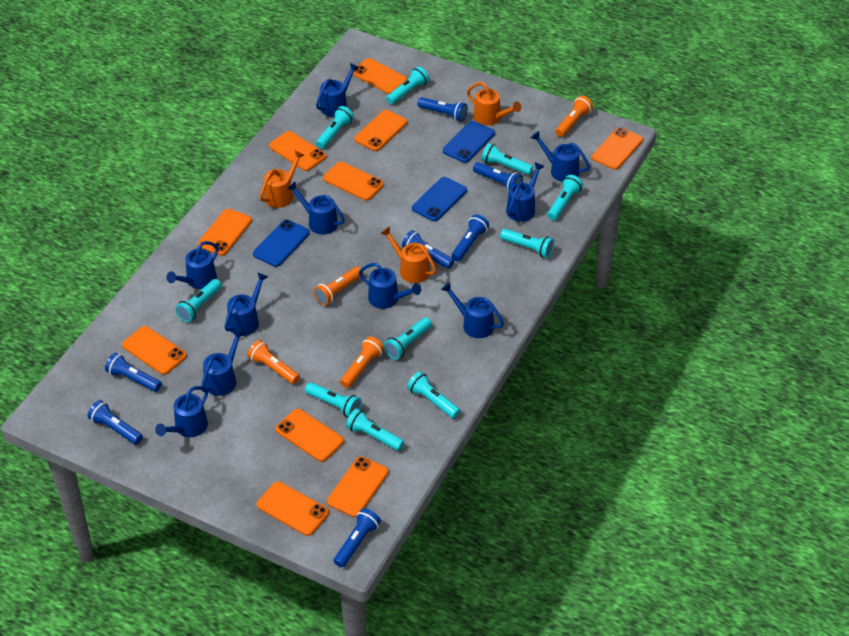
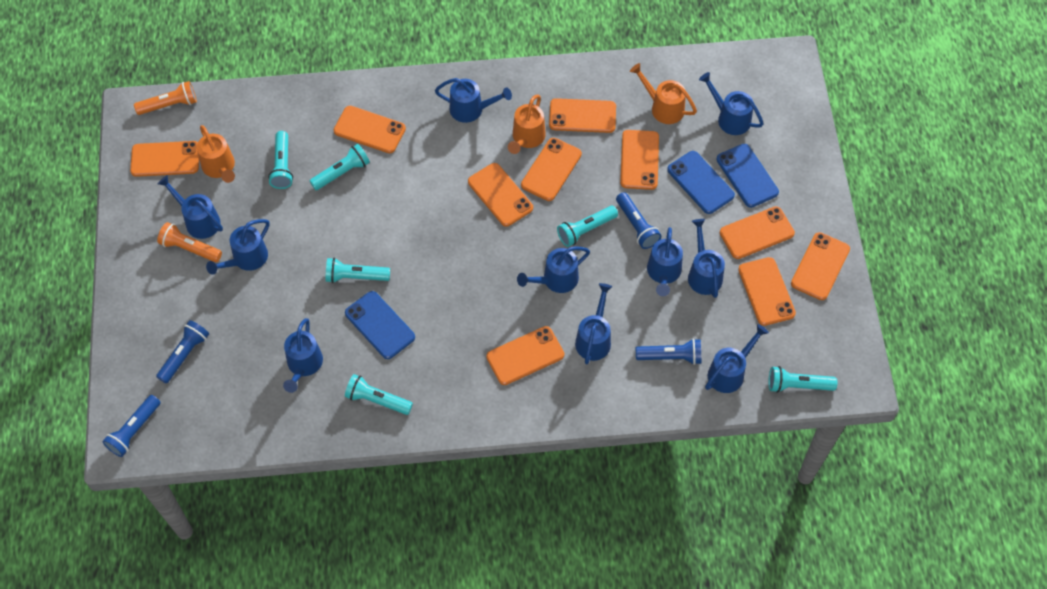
blue flashlight: 7 -> 4
orange flashlight: 4 -> 2
turquoise flashlight: 10 -> 6

